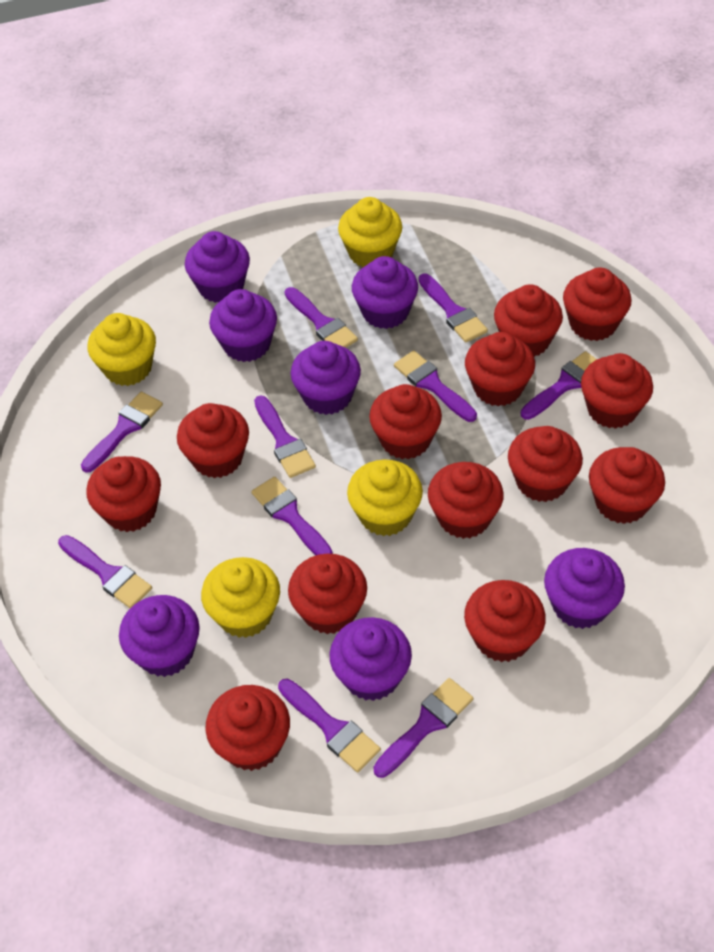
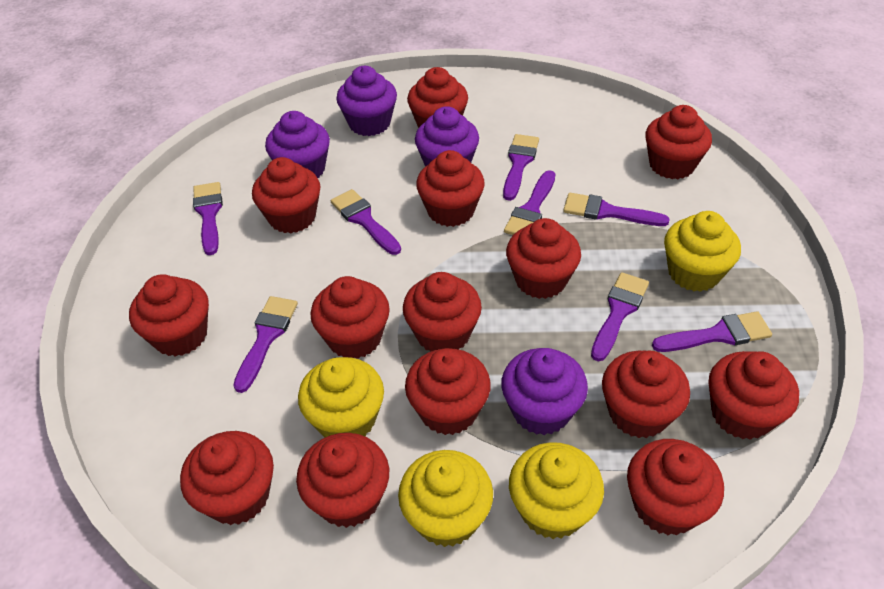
purple brush: 10 -> 8
purple cupcake: 7 -> 4
red cupcake: 13 -> 14

